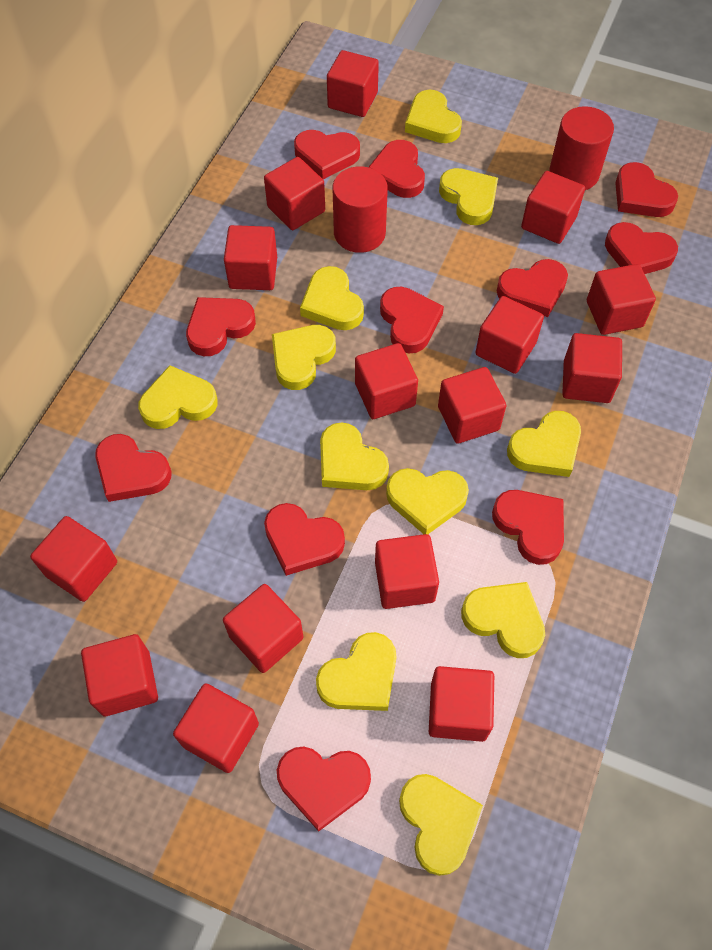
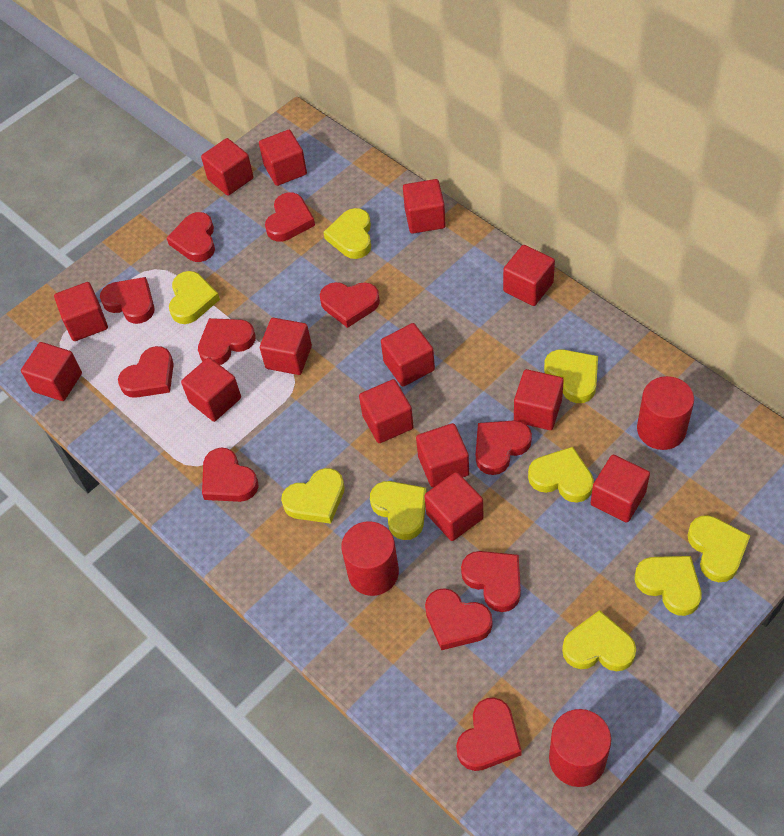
red cube: 15 -> 14
red cylinder: 2 -> 3
yellow heart: 11 -> 9

